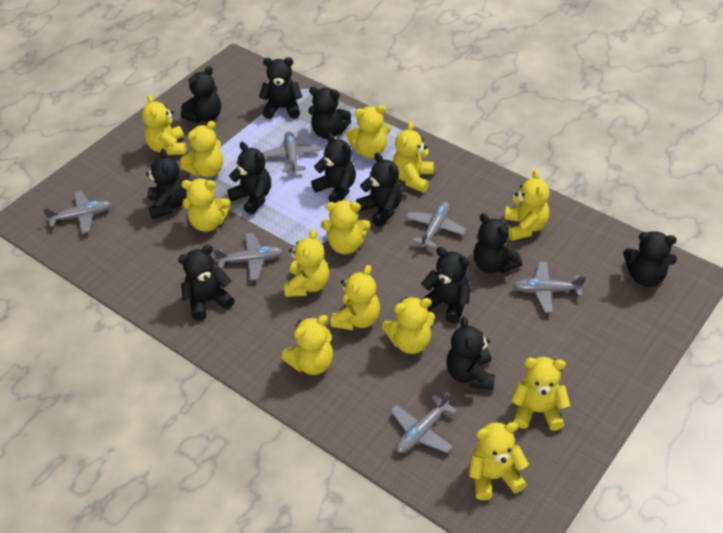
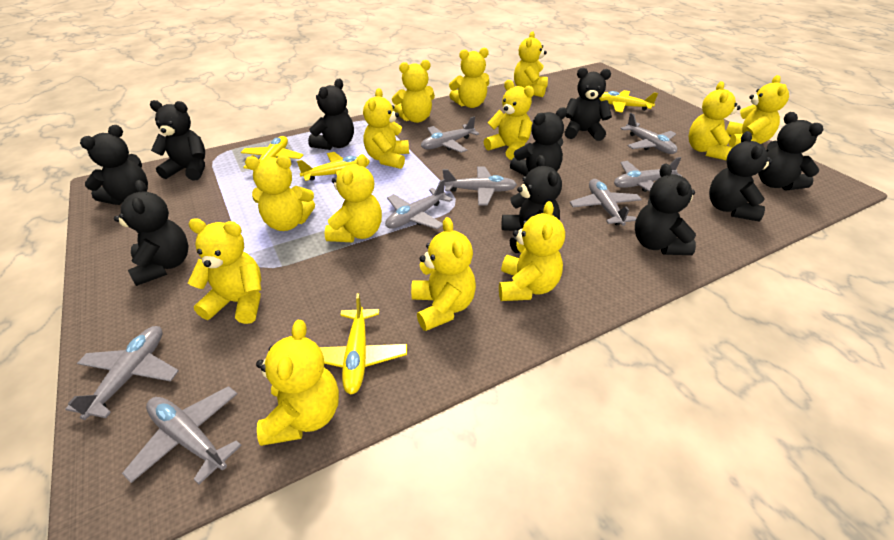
black teddy bear: 12 -> 10
grey plane: 6 -> 8
yellow plane: 0 -> 4

